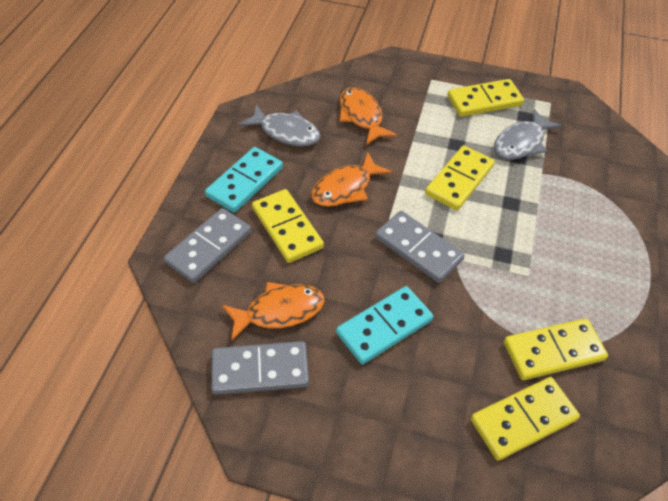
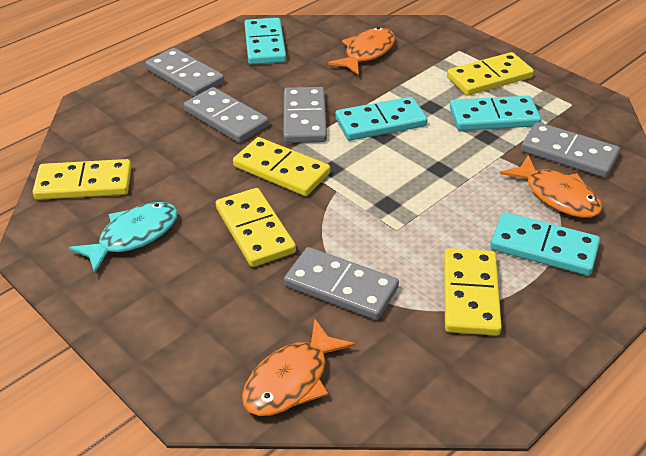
grey domino: 3 -> 5
grey fish: 2 -> 0
turquoise domino: 2 -> 4
turquoise fish: 0 -> 1

